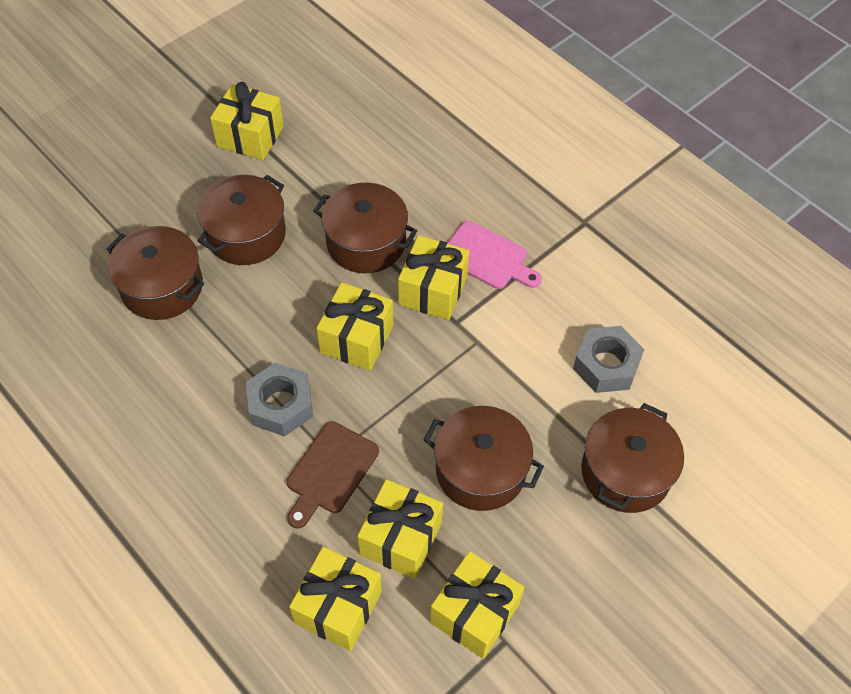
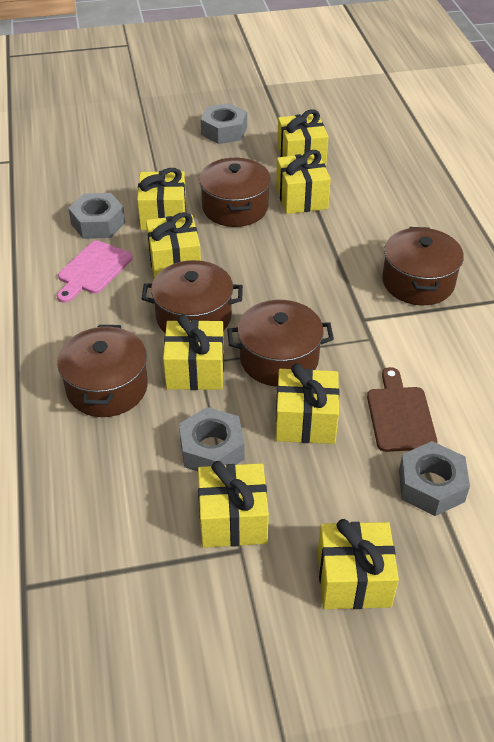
grey nut: 2 -> 4
yellow gift: 6 -> 8

